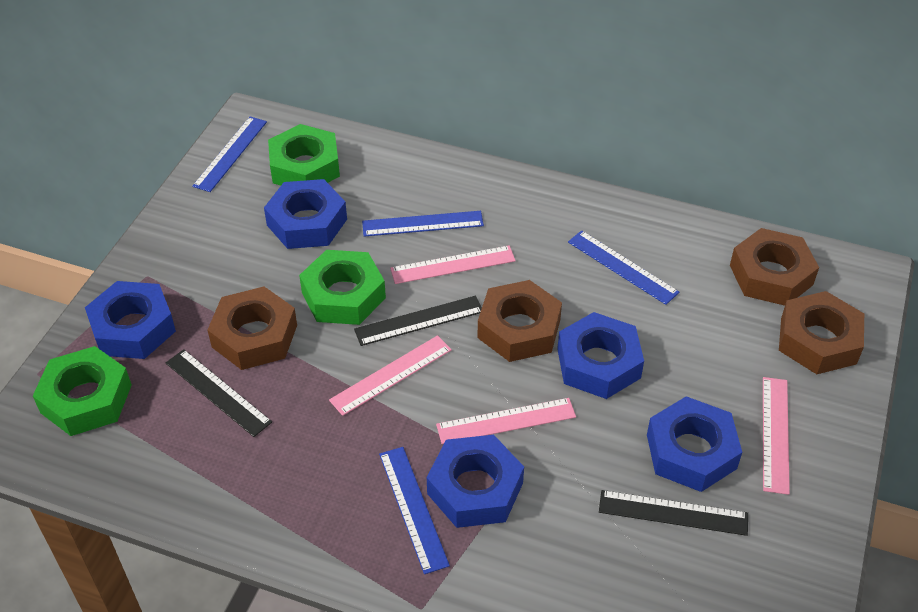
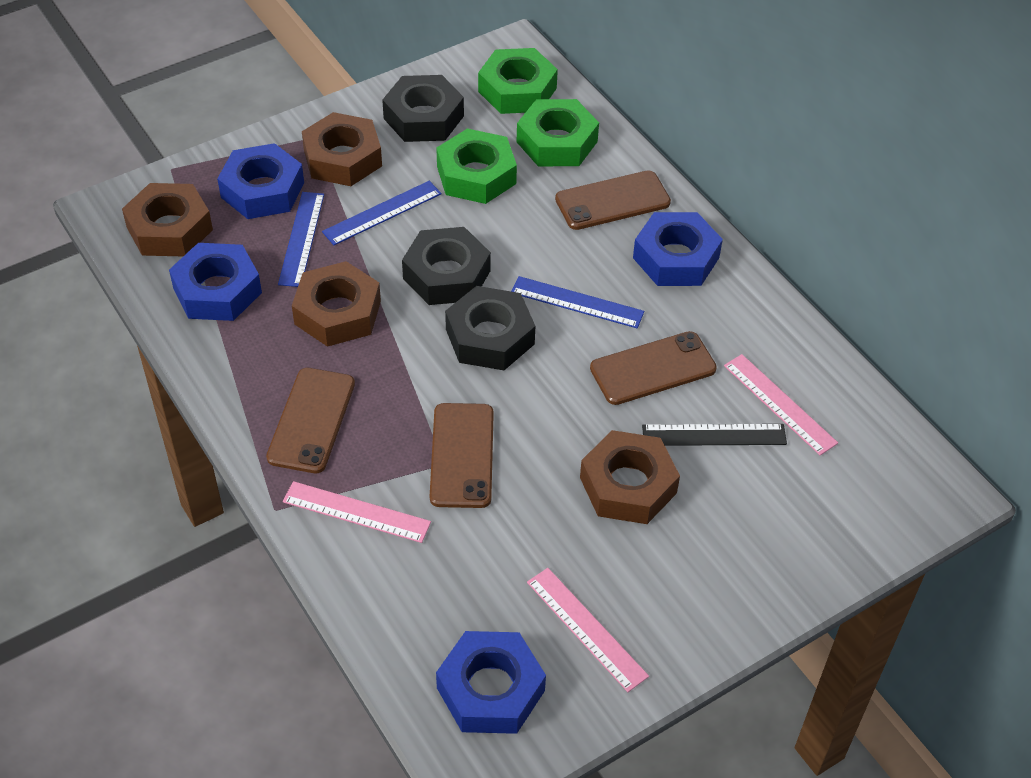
black nut: 0 -> 3
black ruler: 3 -> 1
blue nut: 5 -> 4
blue ruler: 4 -> 3
brown phone: 0 -> 4
pink ruler: 4 -> 3

